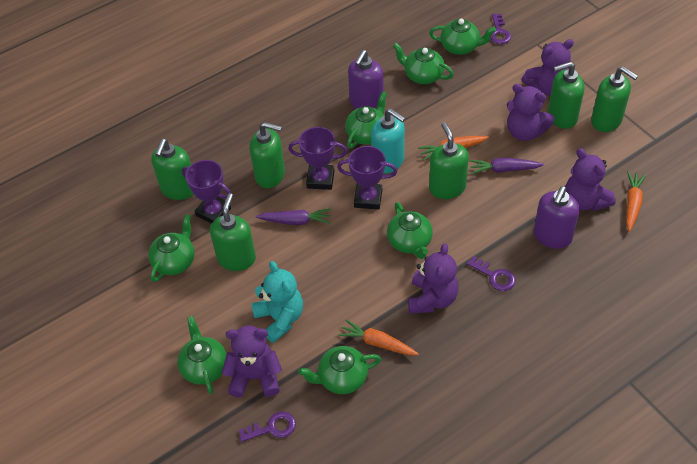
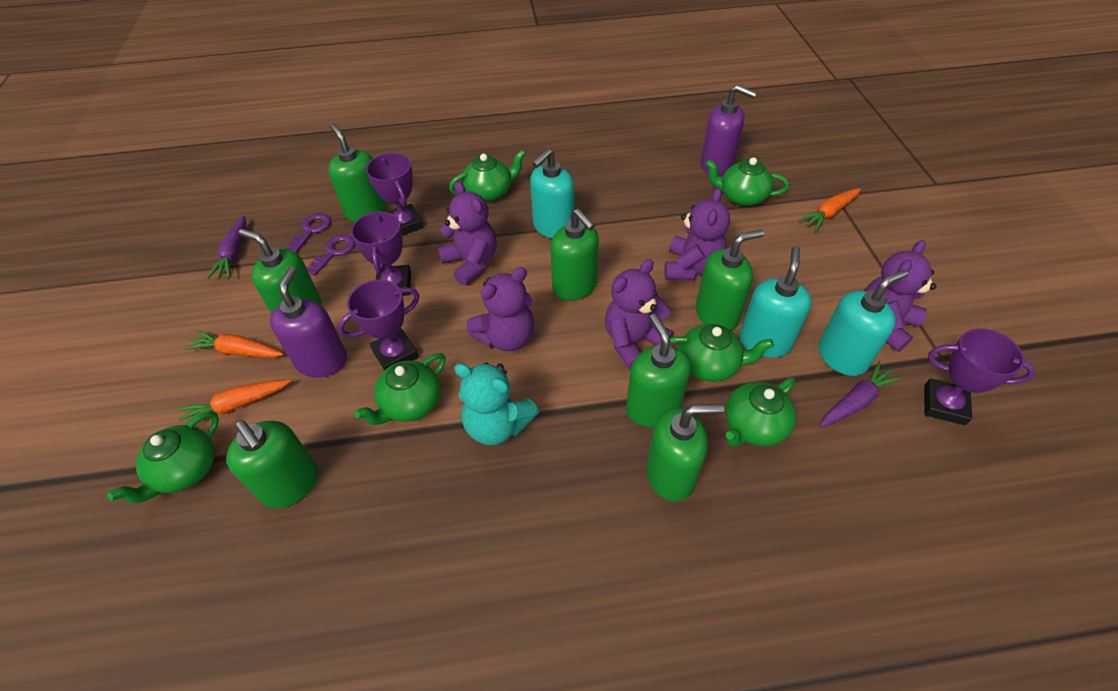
green soap dispenser: 6 -> 7
green teapot: 7 -> 6
purple key: 3 -> 2
purple trophy: 3 -> 4
turquoise soap dispenser: 1 -> 3

